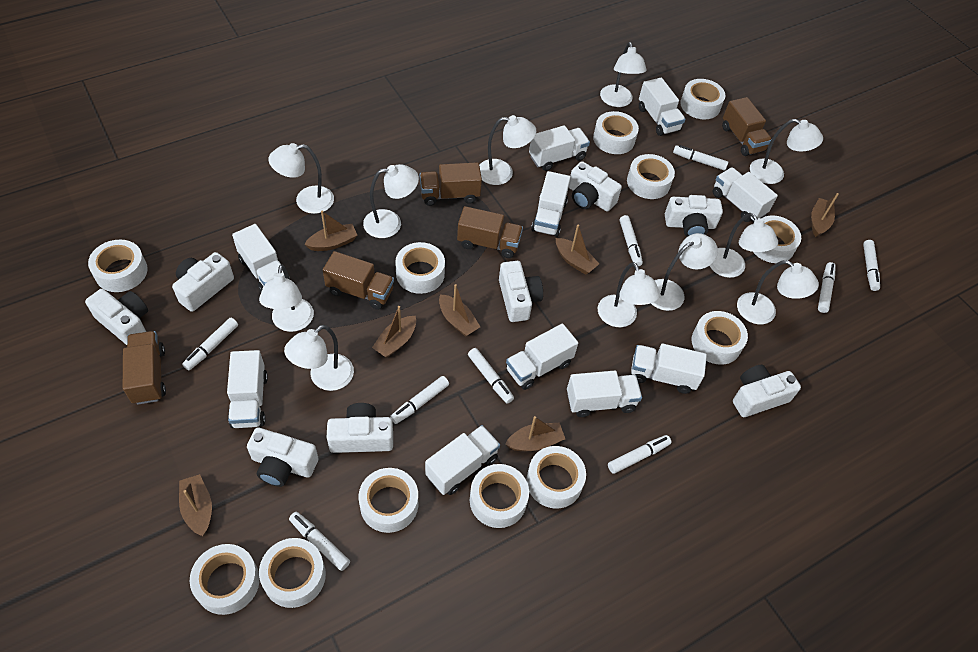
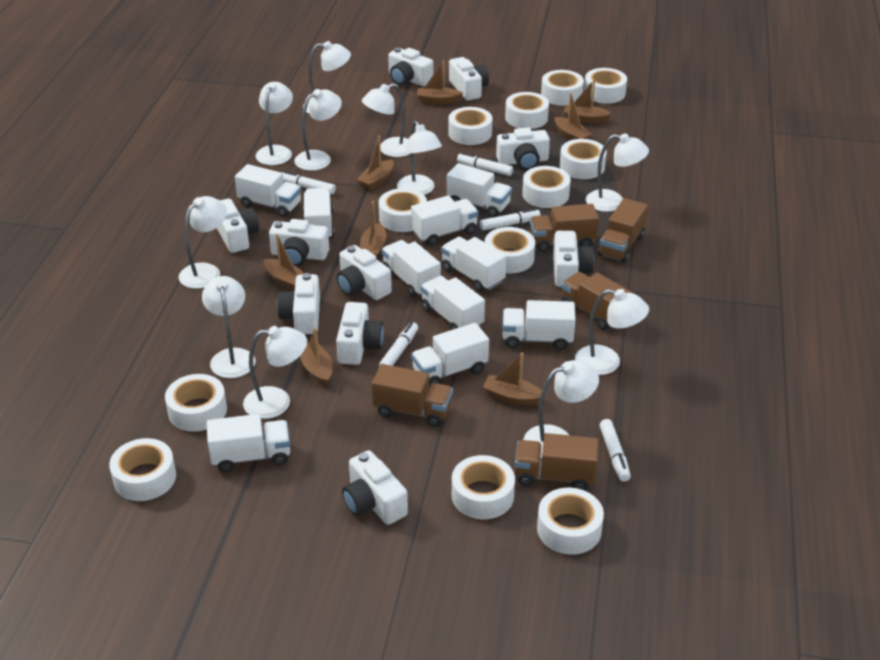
brown boat: 7 -> 8
white camera: 8 -> 10
white marker: 9 -> 5

